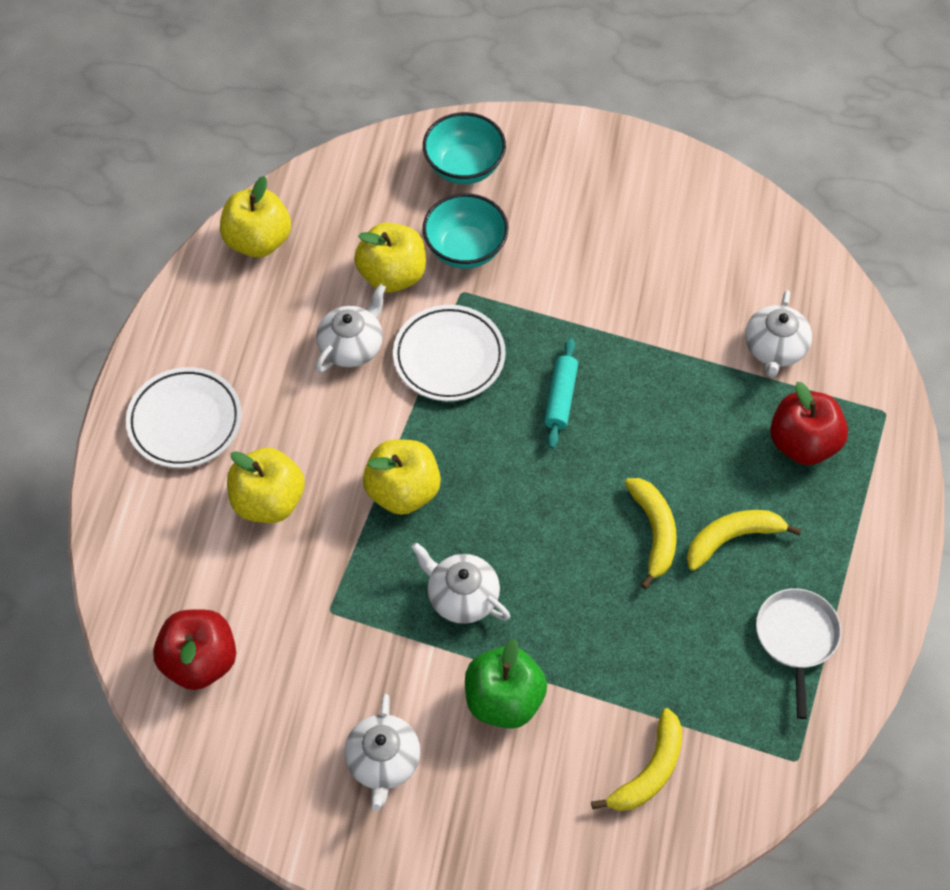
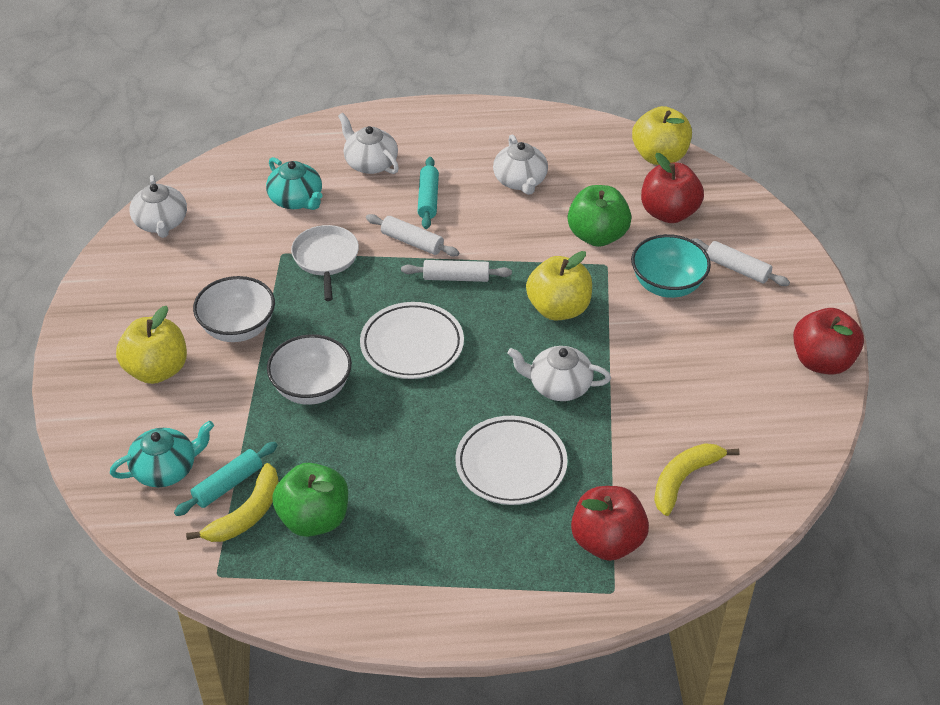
green apple: 1 -> 2
red apple: 2 -> 3
turquoise bowl: 2 -> 1
turquoise rolling pin: 1 -> 2
turquoise teapot: 0 -> 2
white bowl: 0 -> 2
white rolling pin: 0 -> 3
yellow apple: 4 -> 3
yellow banana: 3 -> 2

